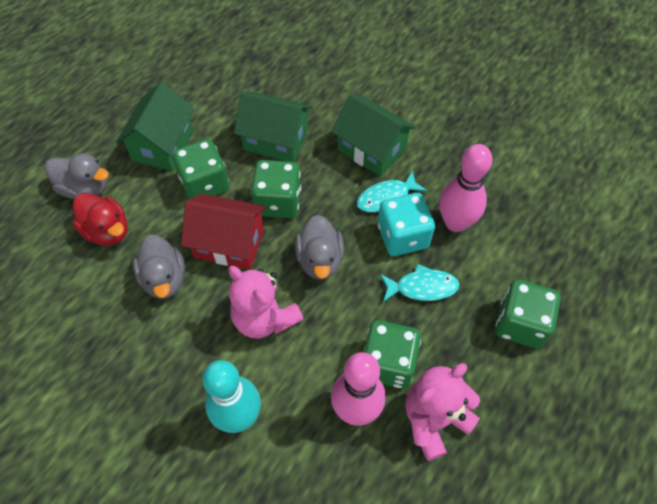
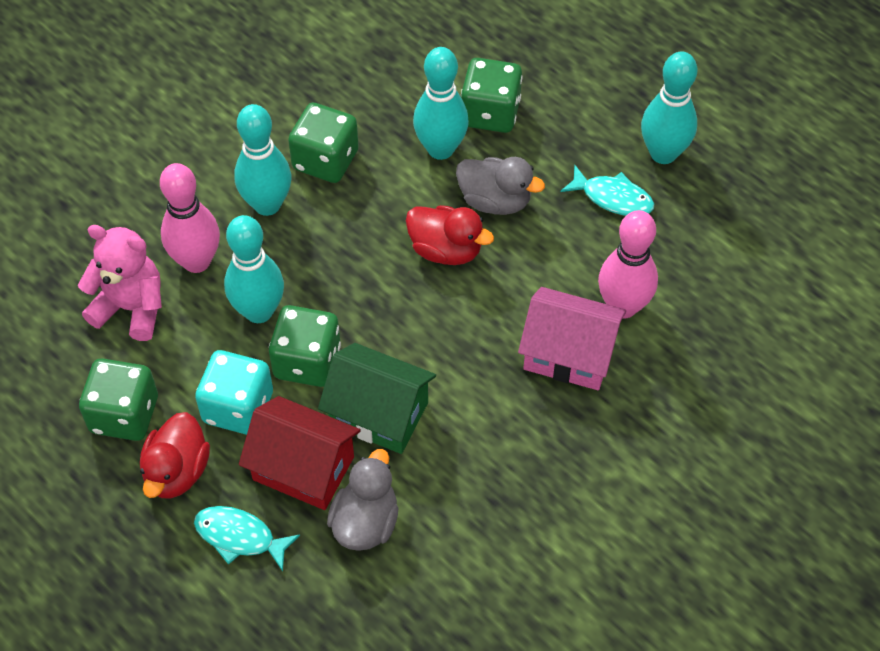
green house: 3 -> 1
grey duck: 3 -> 2
pink house: 0 -> 1
pink teddy bear: 2 -> 1
red duck: 1 -> 2
turquoise bowling pin: 1 -> 4

